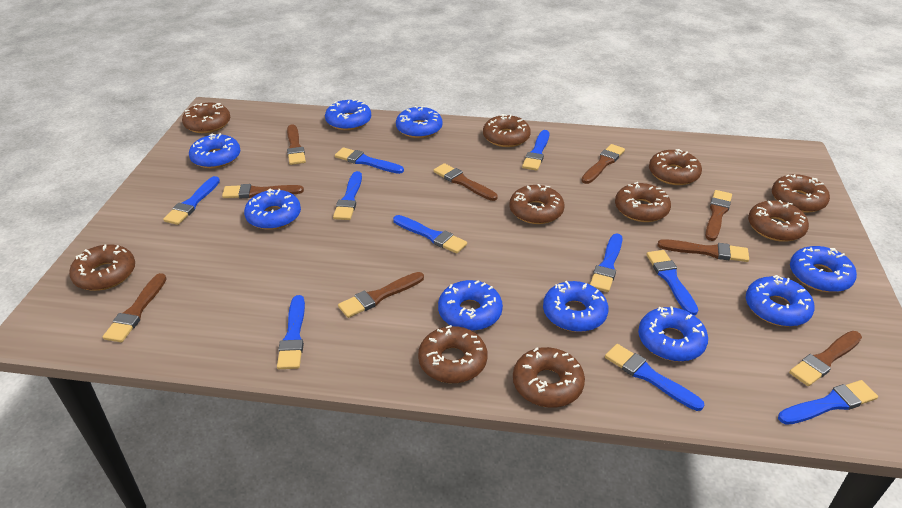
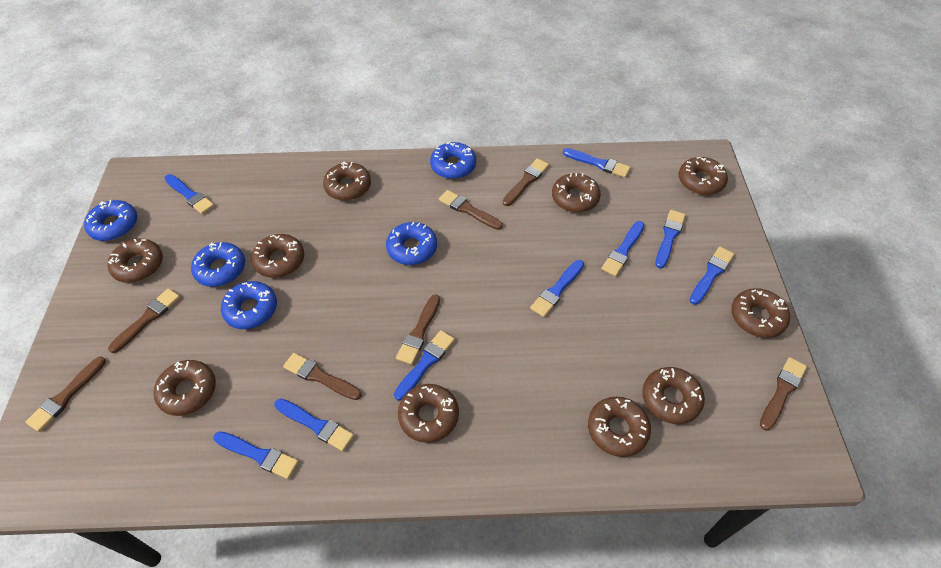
blue brush: 10 -> 9
blue donut: 9 -> 5
brown brush: 9 -> 7

